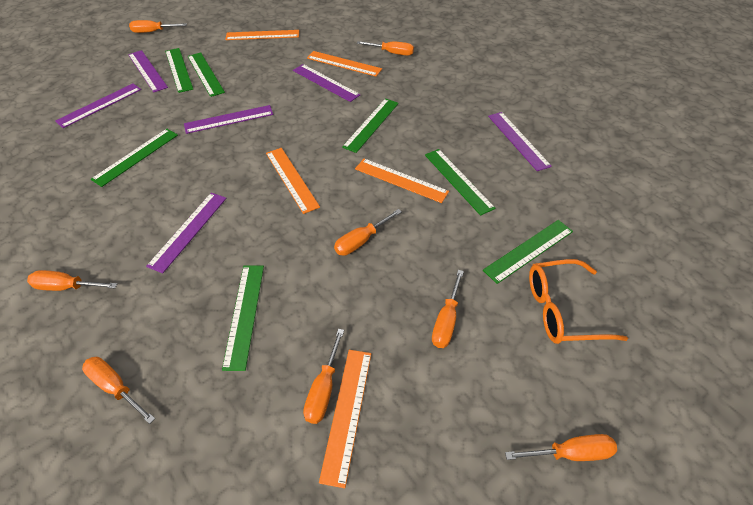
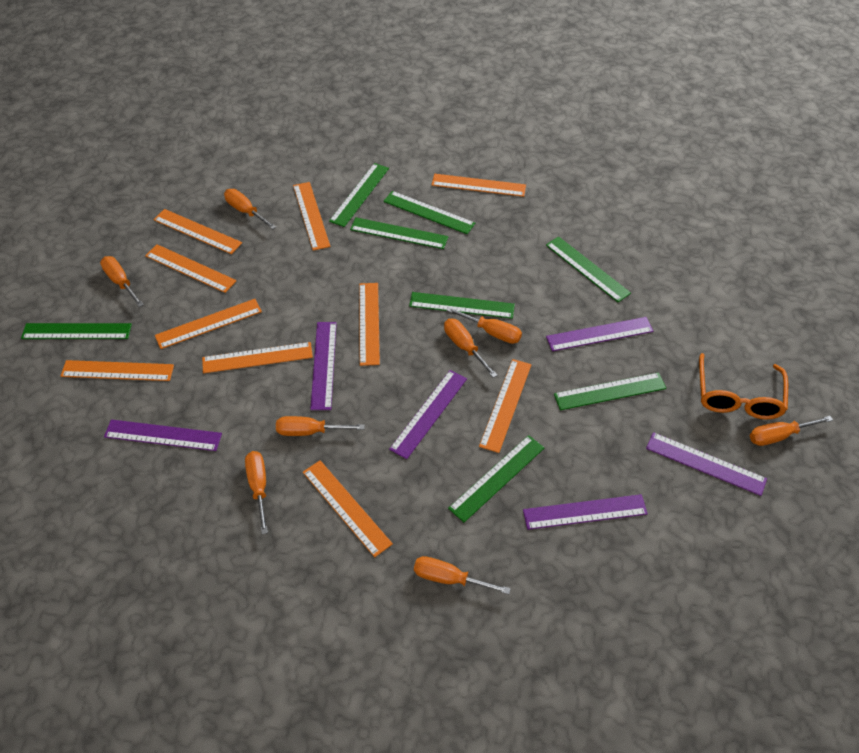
green ruler: 7 -> 8
orange ruler: 5 -> 10

